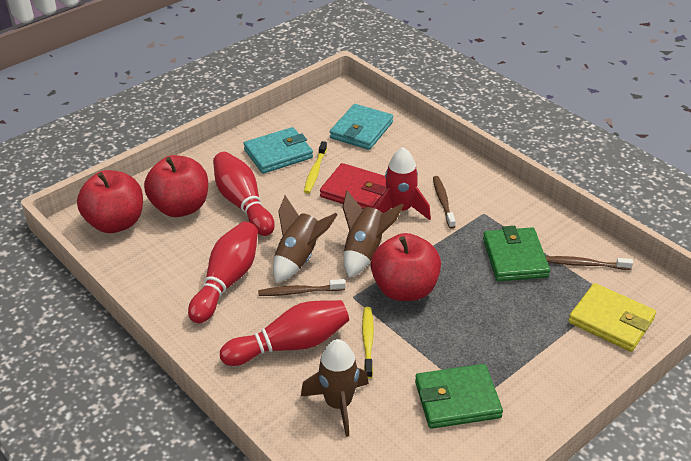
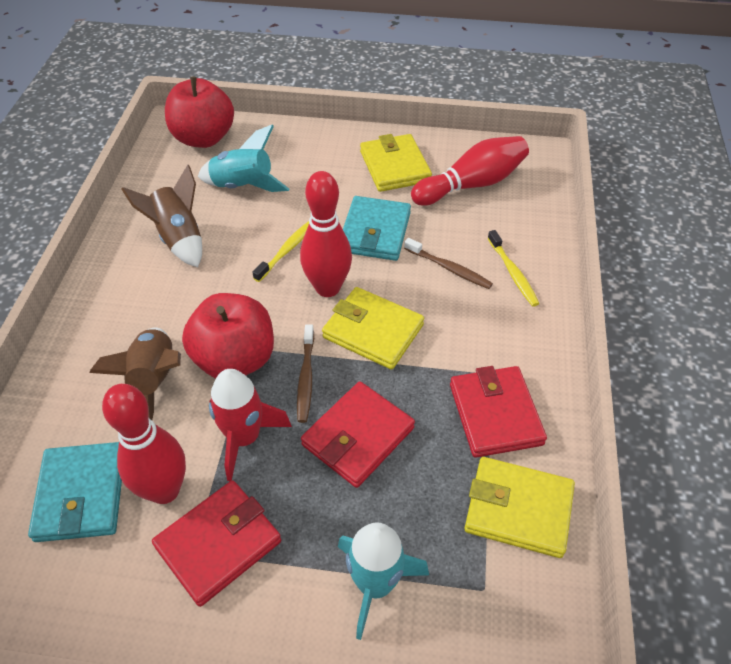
brown rocket: 3 -> 2
brown toothbrush: 3 -> 2
green wallet: 2 -> 0
red apple: 3 -> 2
red wallet: 1 -> 3
turquoise rocket: 0 -> 2
yellow wallet: 1 -> 3

